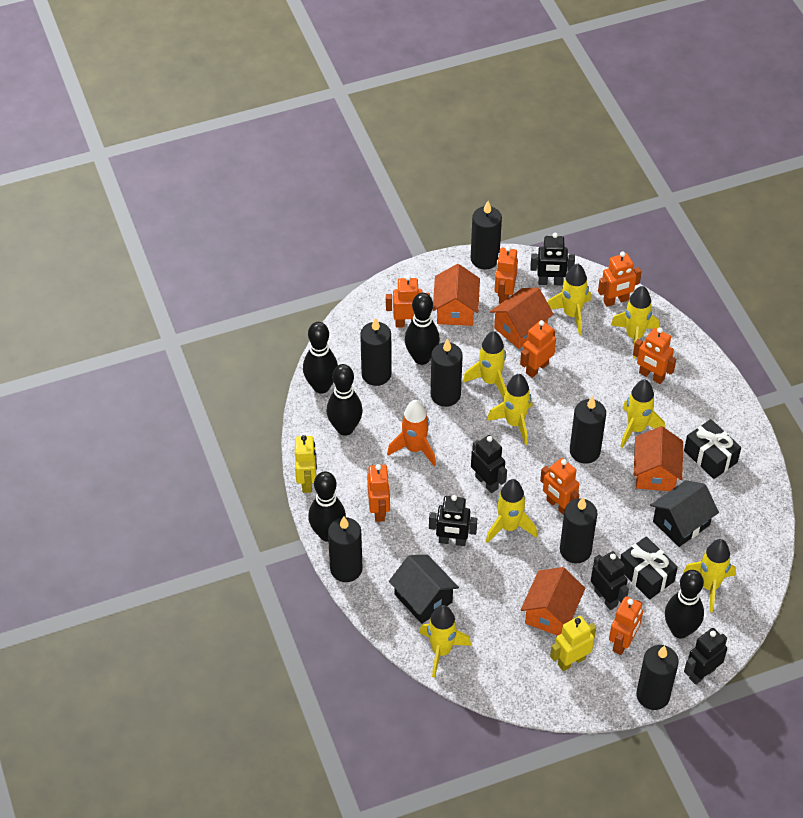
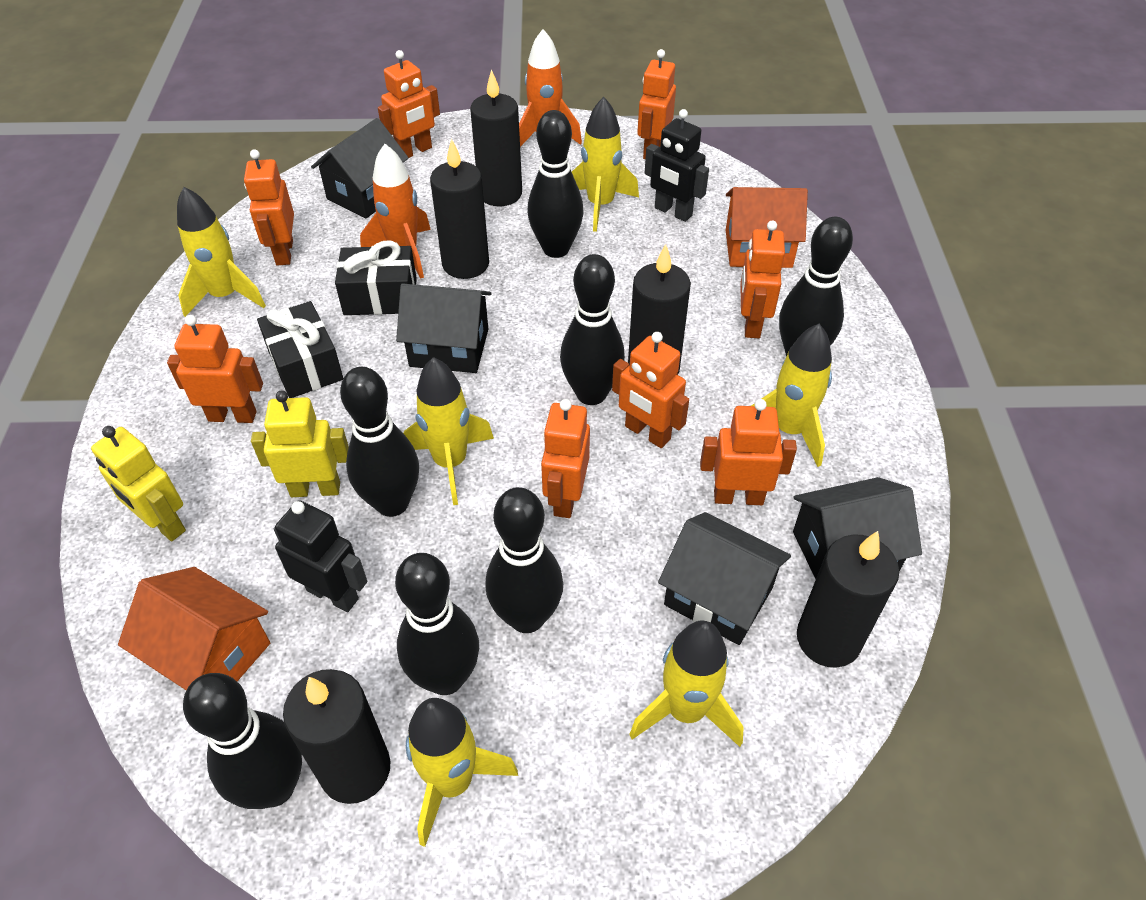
black bowling pin: 5 -> 7
black candle: 7 -> 5
black house: 2 -> 4
black robot: 5 -> 2
orange house: 4 -> 2
orange rocket: 1 -> 2
yellow rocket: 8 -> 6

